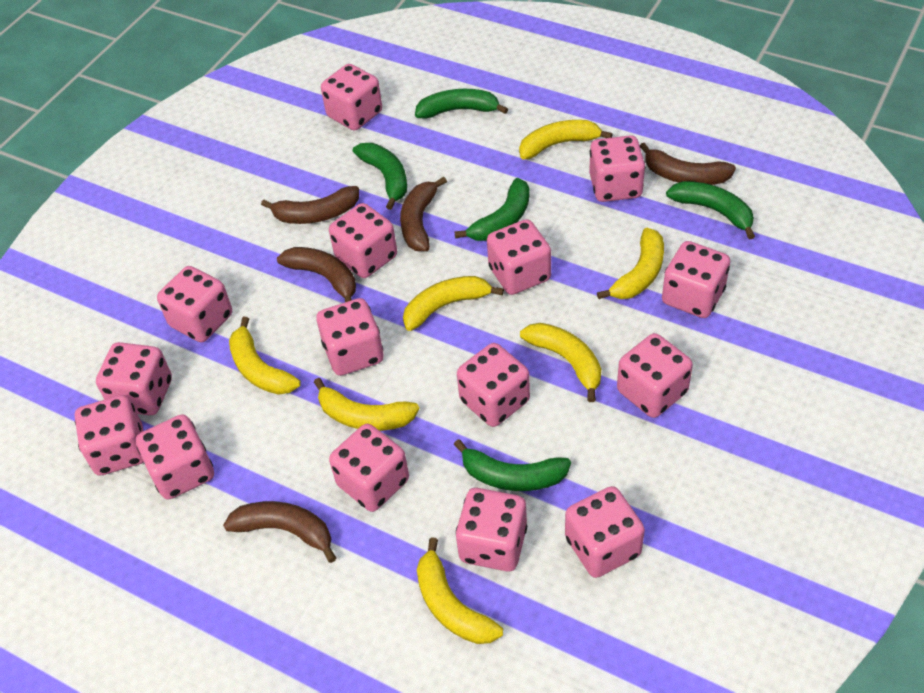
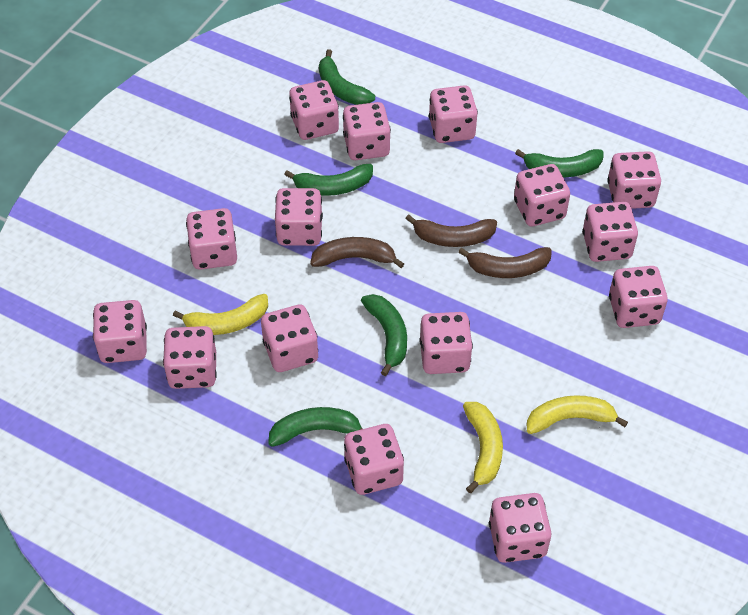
brown banana: 5 -> 3
yellow banana: 7 -> 3

